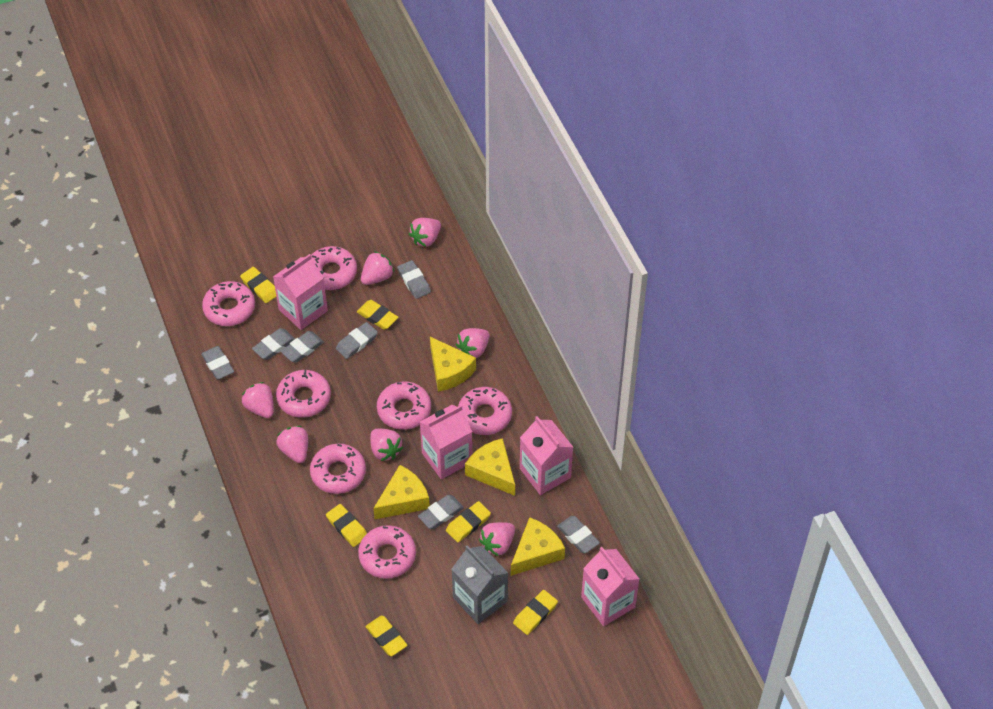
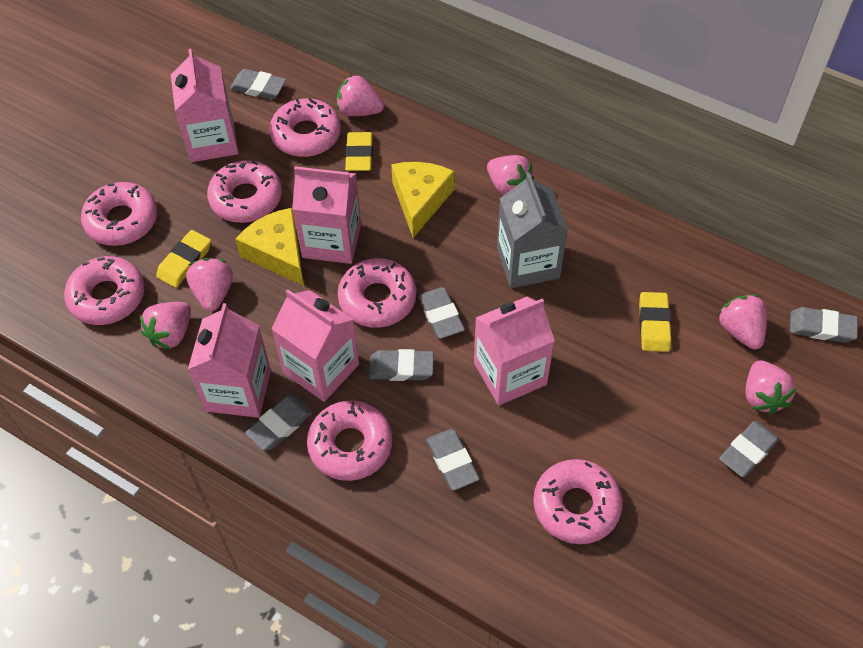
pink carton: 4 -> 5
pink strawberry: 7 -> 6
yellow cheese: 4 -> 2
yellow eraser: 6 -> 3

